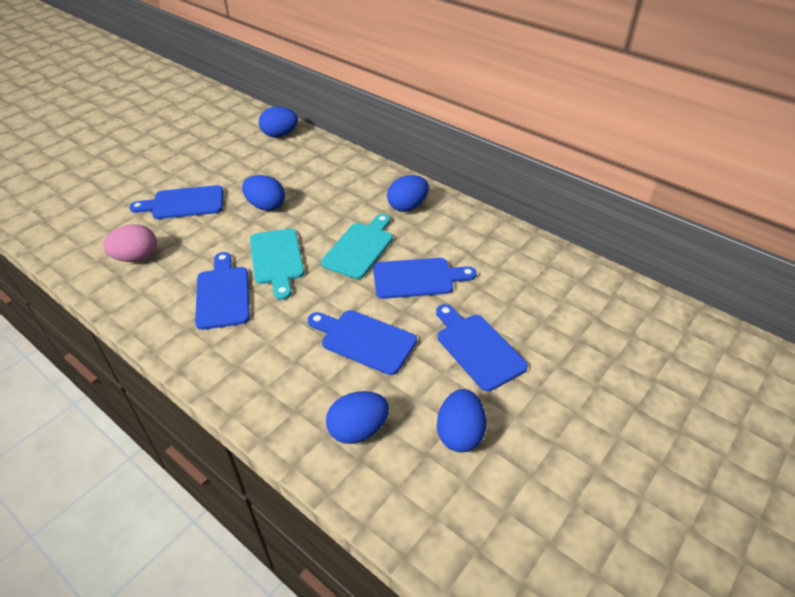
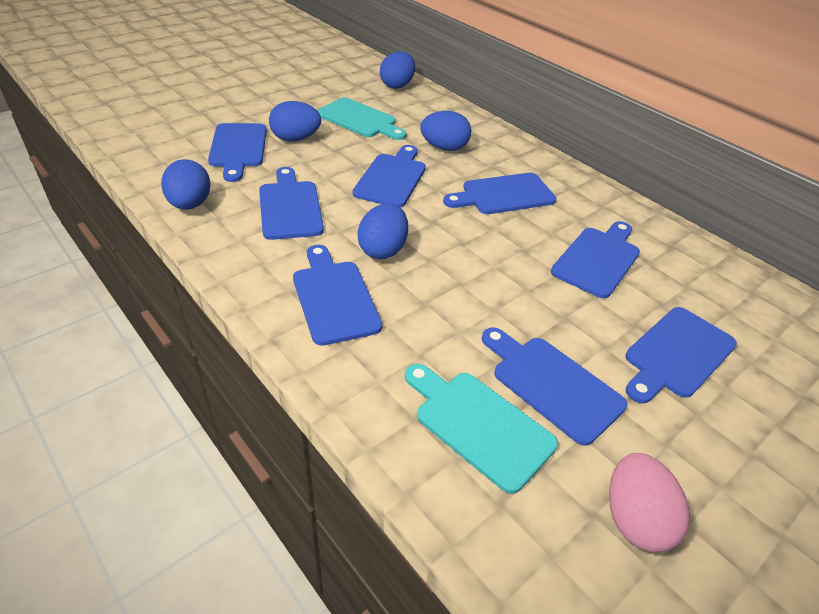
blue cutting board: 5 -> 8

